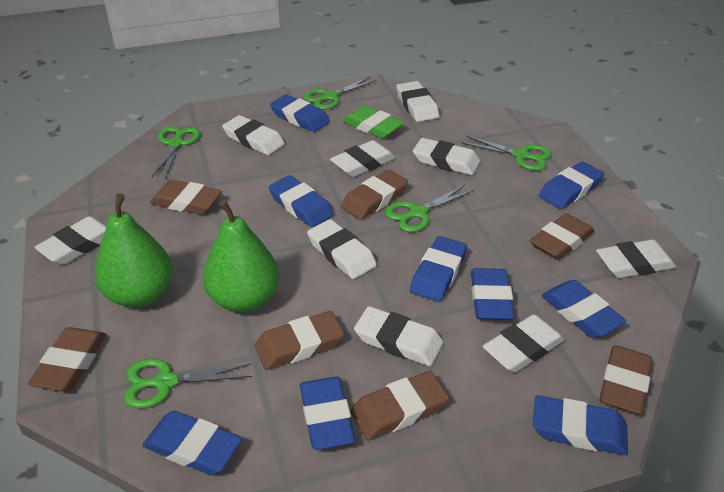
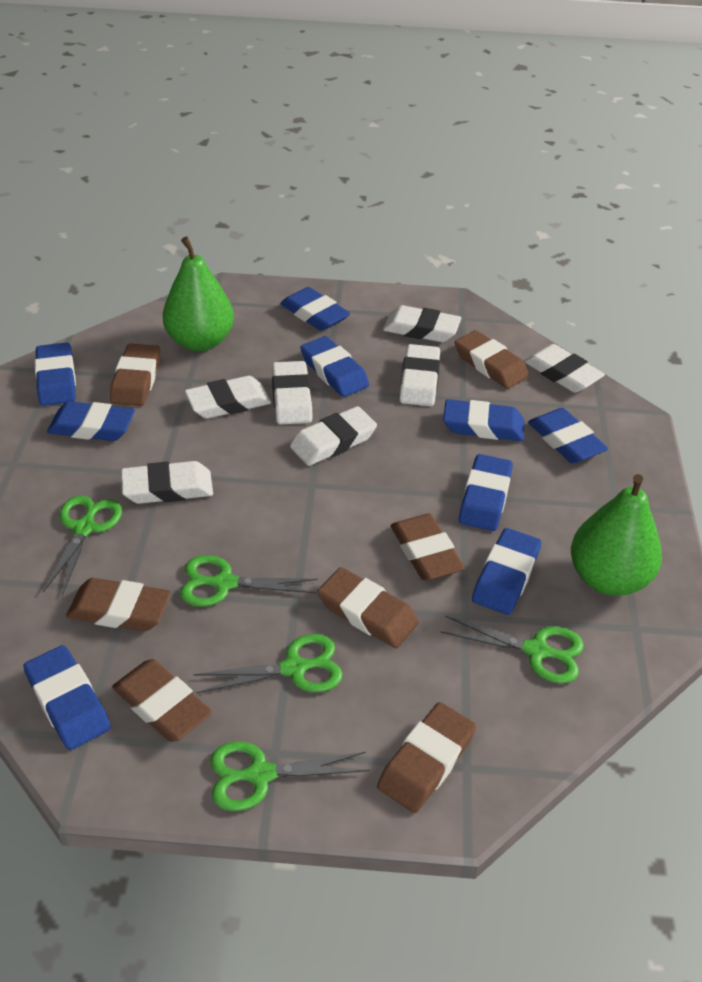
green eraser: 1 -> 0
white eraser: 9 -> 7

